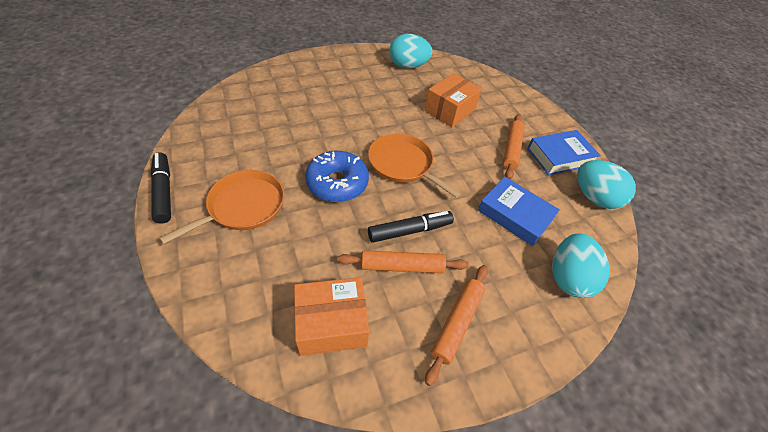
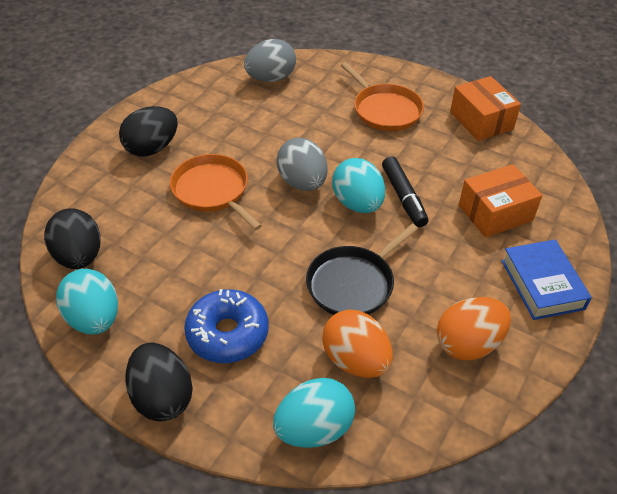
black egg: 0 -> 3
black marker: 2 -> 1
black pan: 0 -> 1
blue book: 2 -> 1
grey egg: 0 -> 2
orange egg: 0 -> 2
orange rolling pin: 3 -> 0

